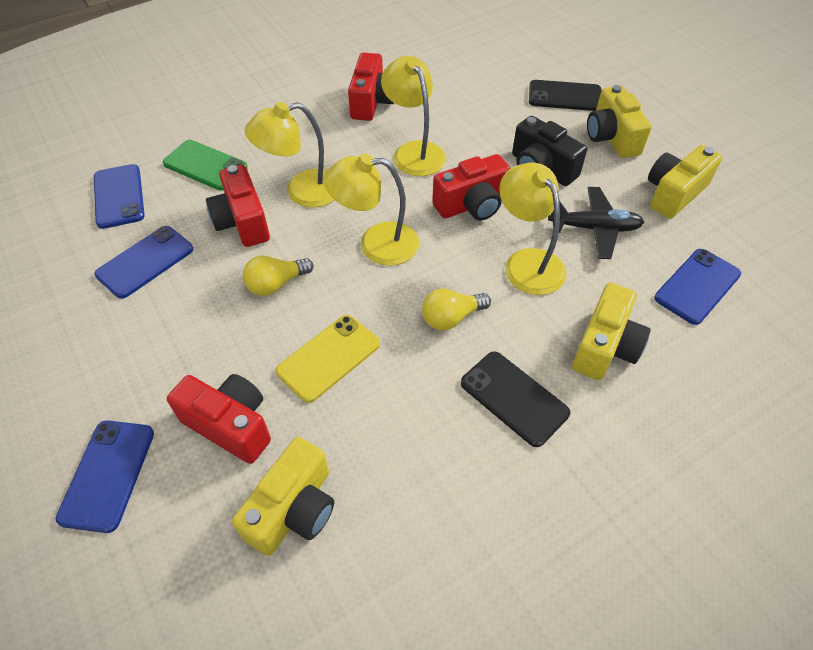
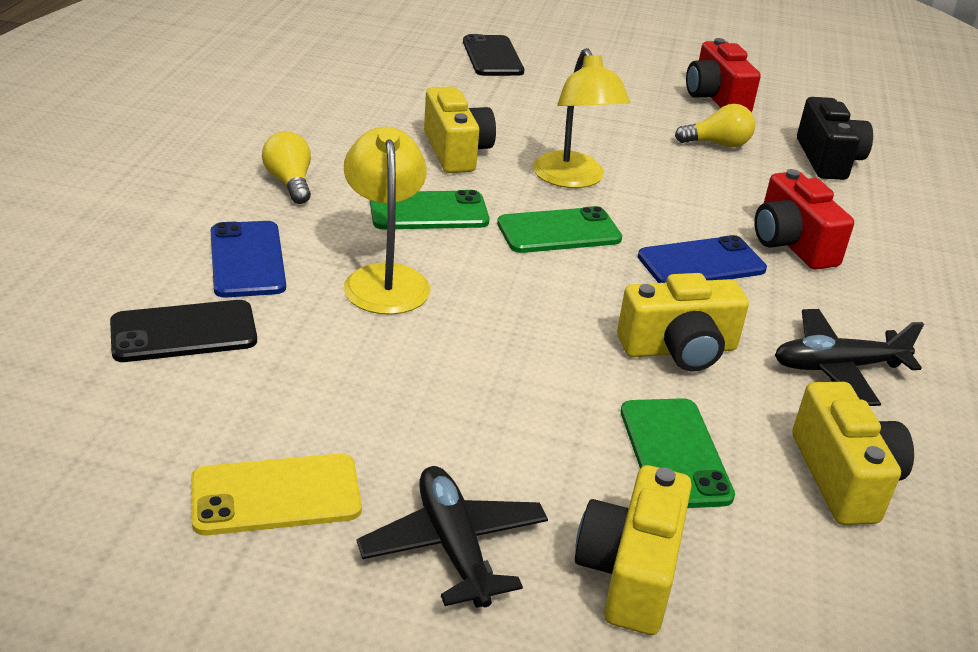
black plane: 1 -> 2
blue phone: 4 -> 2
green phone: 1 -> 3
red camera: 4 -> 2
yellow lamp: 4 -> 2

